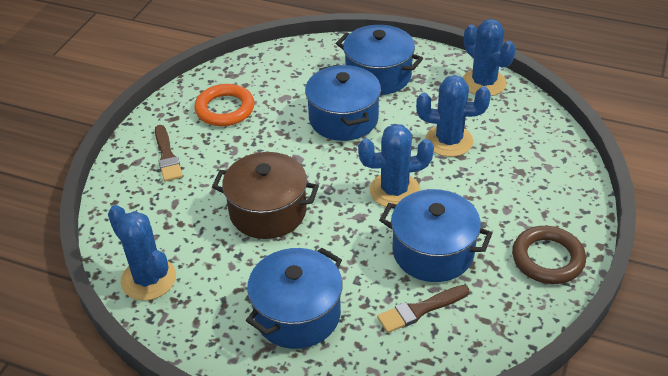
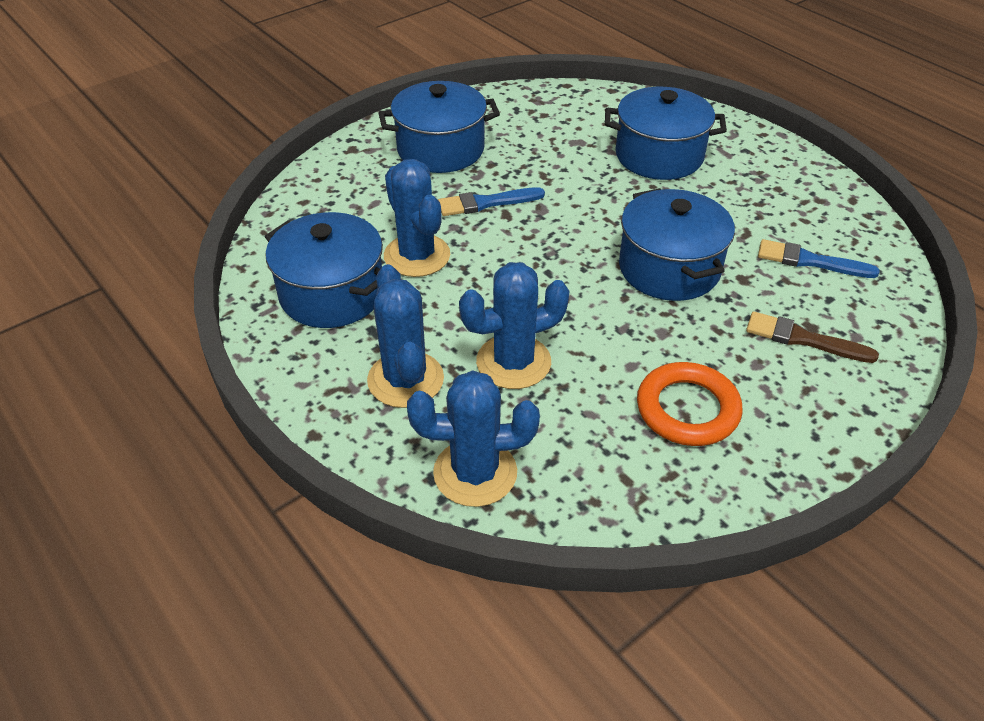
blue brush: 0 -> 2
brown brush: 2 -> 1
brown pot: 1 -> 0
brown ring: 1 -> 0

